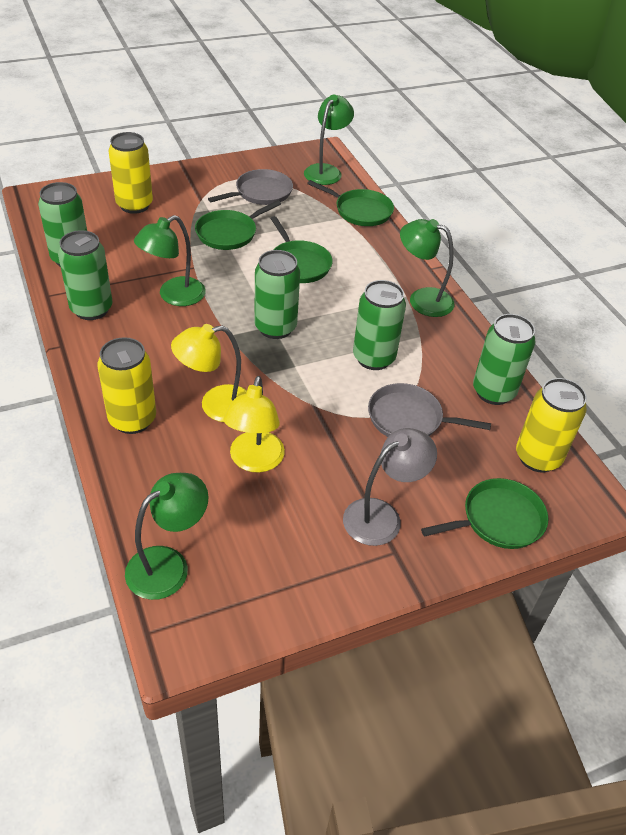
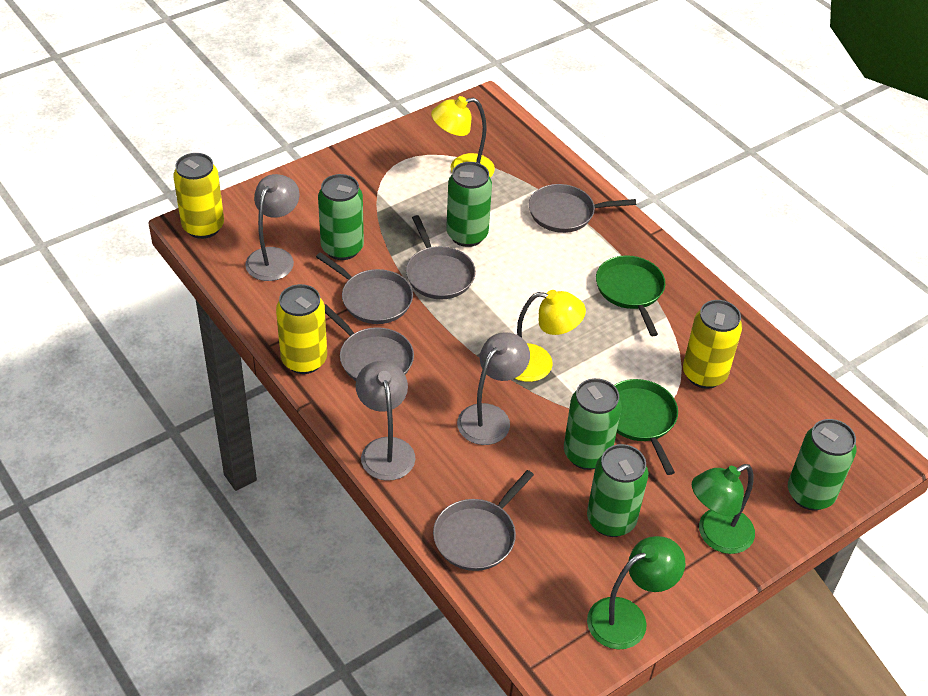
green lamp: 4 -> 2
green pan: 4 -> 2
grey lamp: 1 -> 3
grey pan: 2 -> 5

